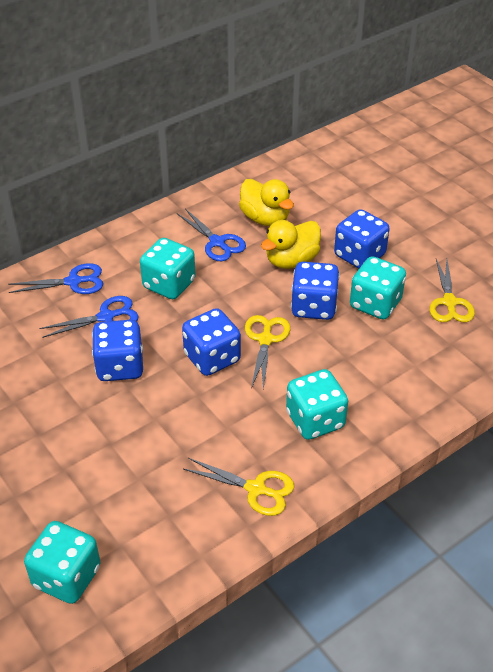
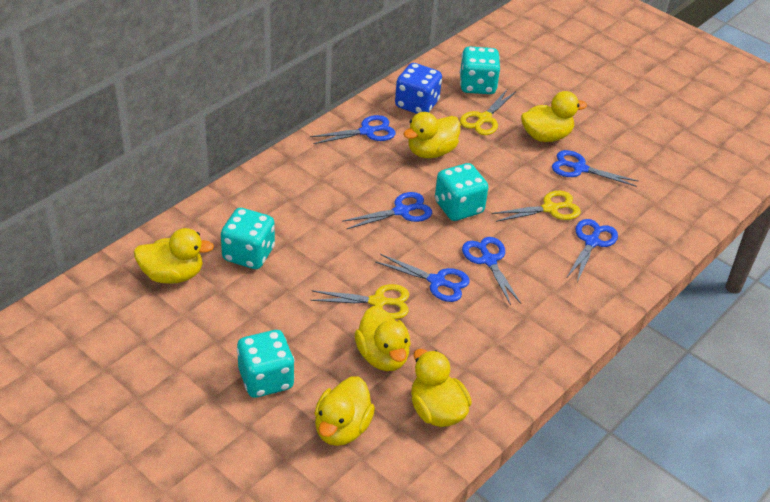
blue dice: 4 -> 1
blue scissors: 3 -> 6
yellow duck: 2 -> 6

